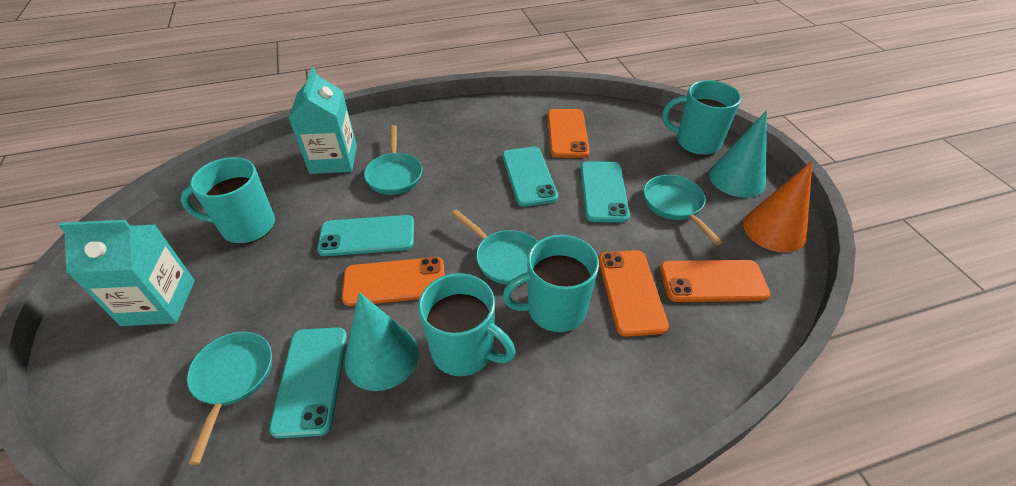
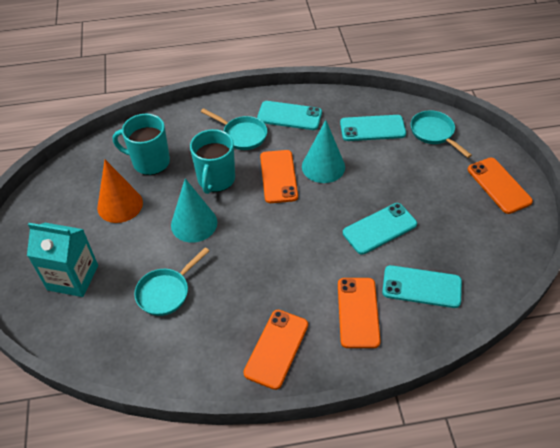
turquoise carton: 2 -> 1
turquoise mug: 4 -> 2
turquoise pan: 4 -> 3

